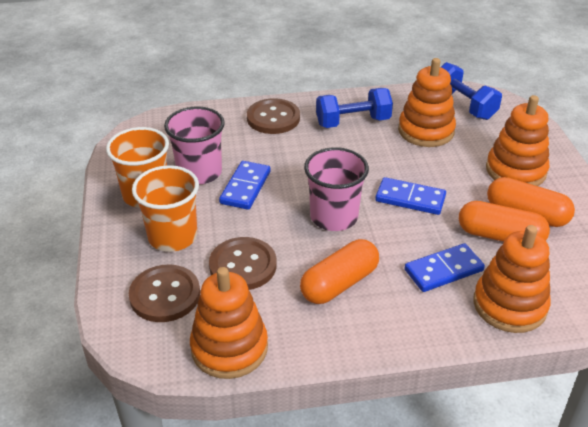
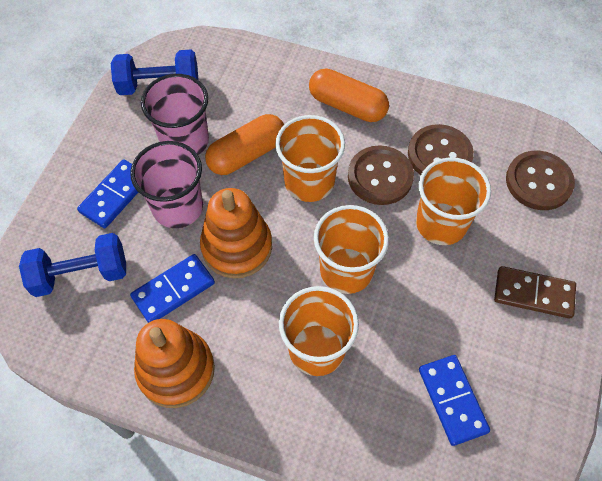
brown domino: 0 -> 1
orange capsule: 3 -> 2
orange cup: 2 -> 4
orange stacking toy: 4 -> 2

